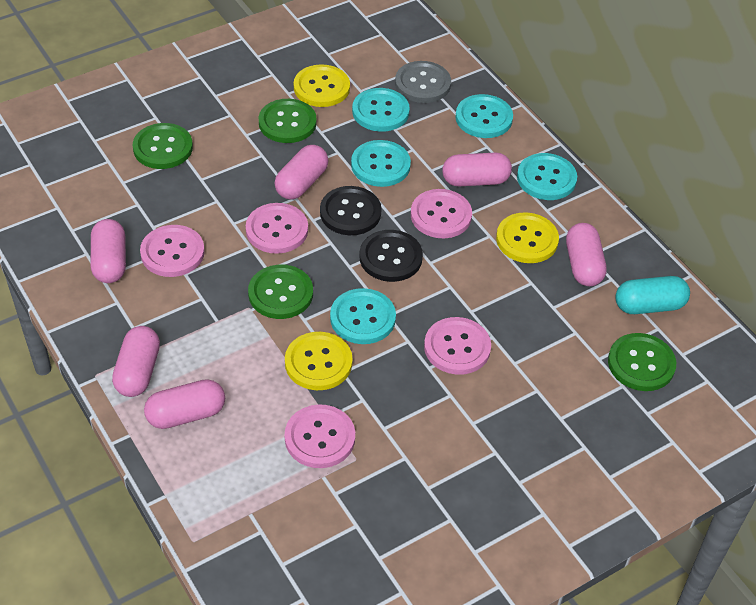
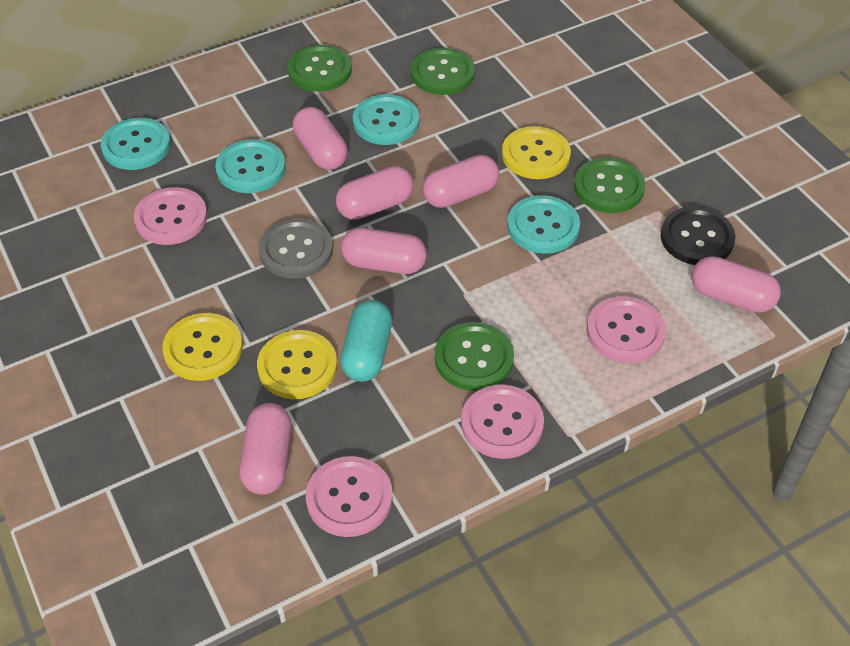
black button: 2 -> 1
pink button: 5 -> 4
turquoise button: 5 -> 4

